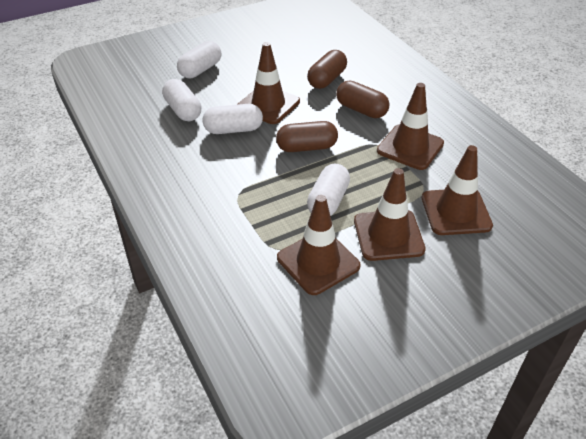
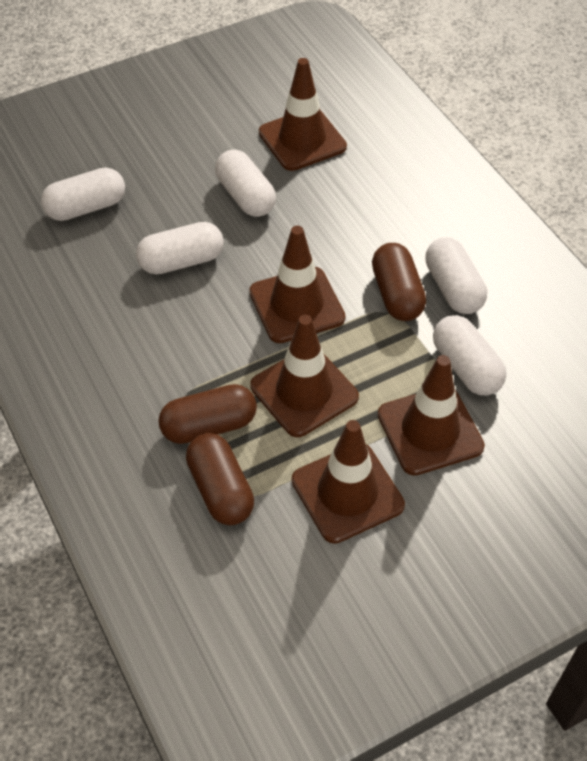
white capsule: 4 -> 5

